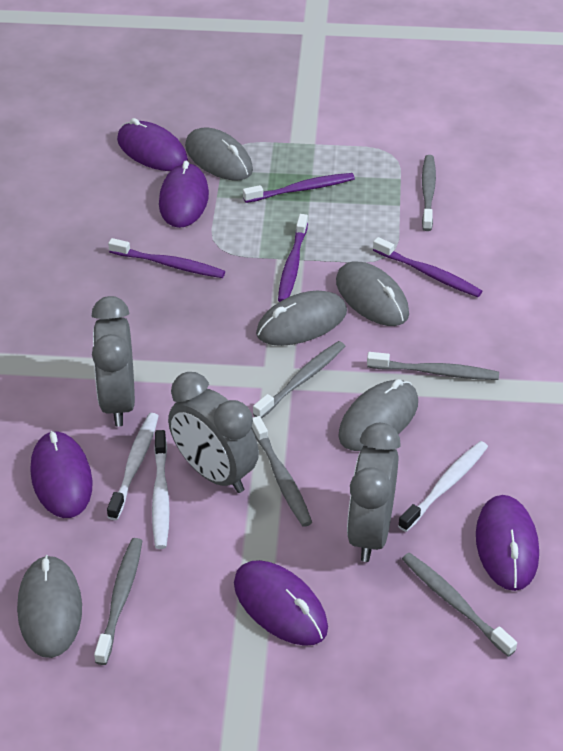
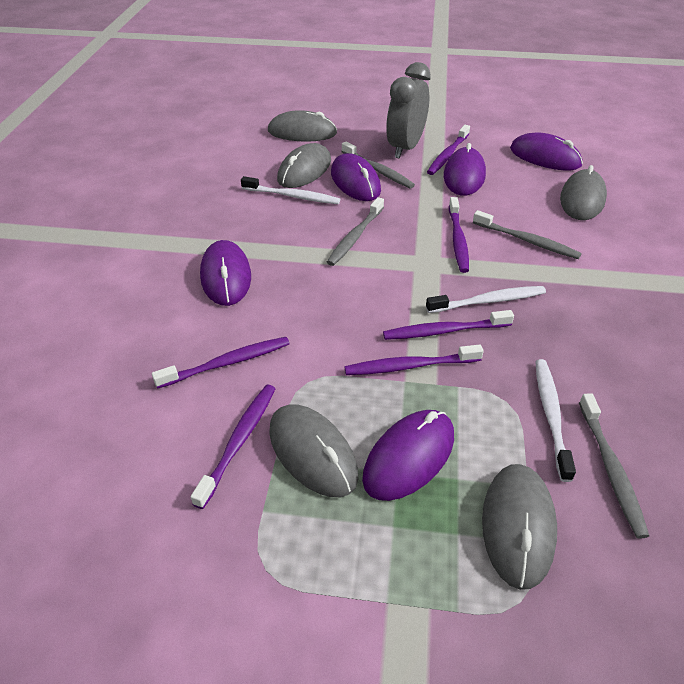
grey clock: 3 -> 1
grey toothbrush: 6 -> 4
purple toothbrush: 4 -> 6

